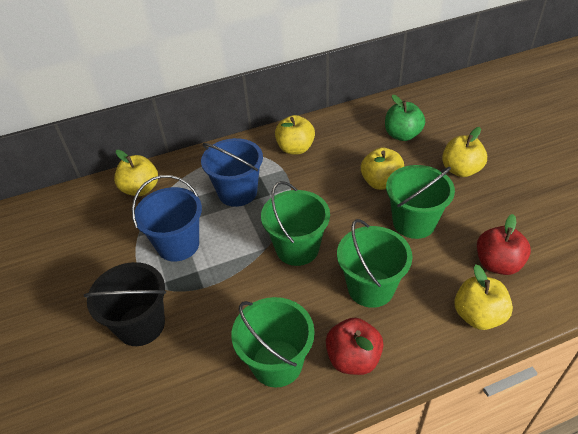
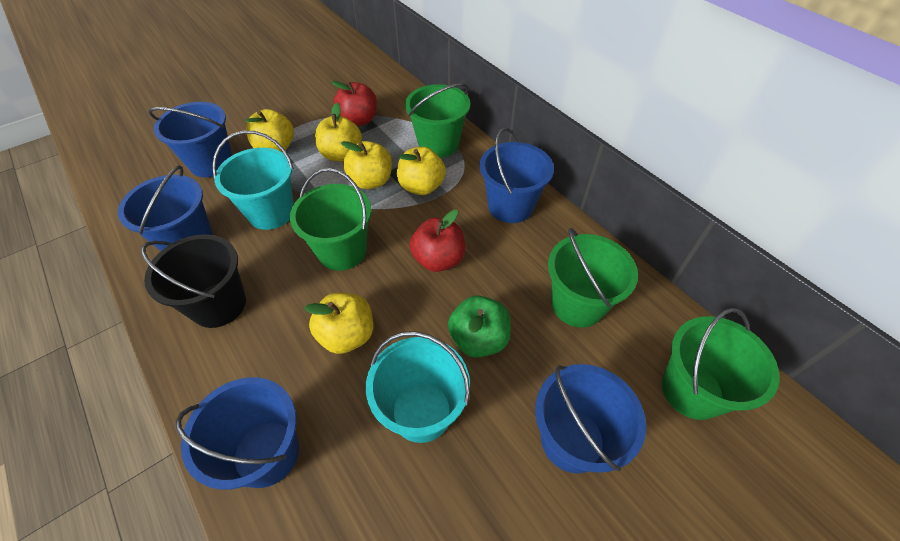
blue bucket: 2 -> 5
turquoise bucket: 0 -> 2

